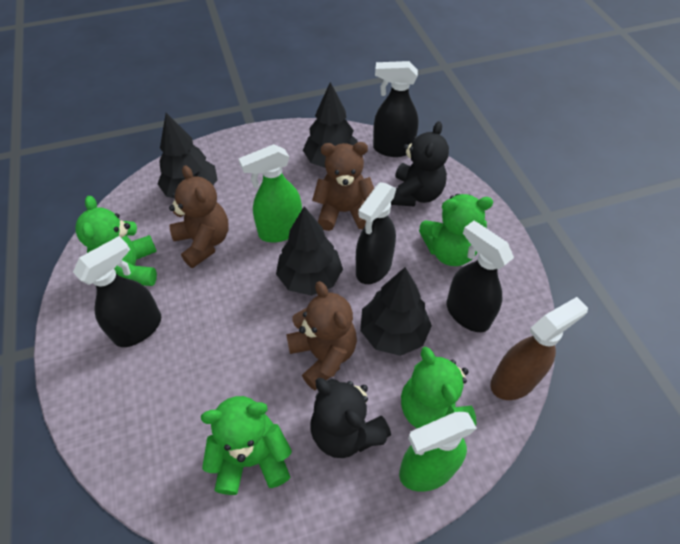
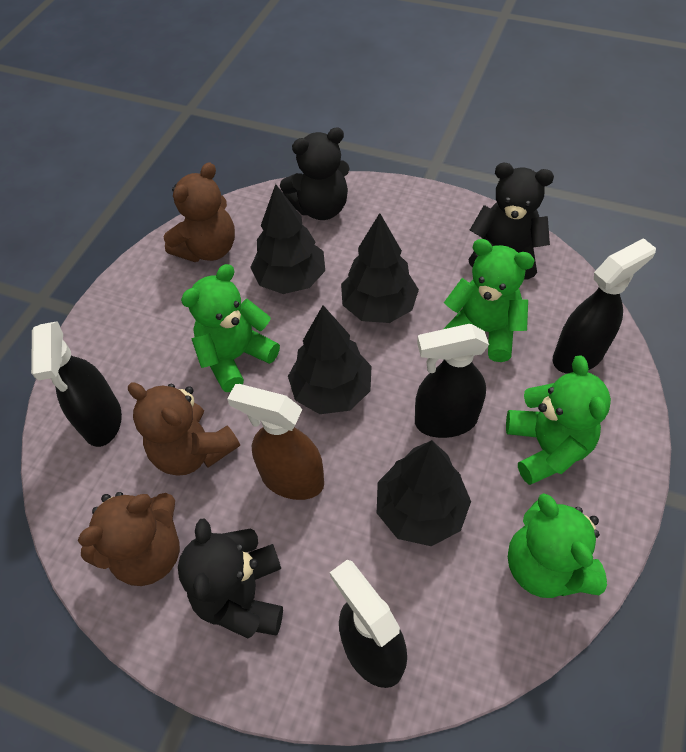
black teddy bear: 2 -> 3
green spray bottle: 2 -> 0

